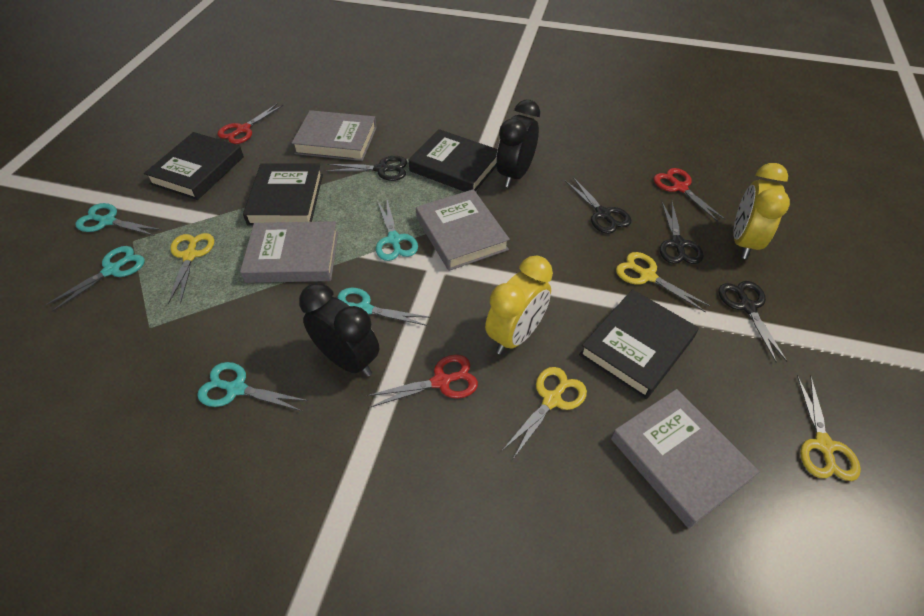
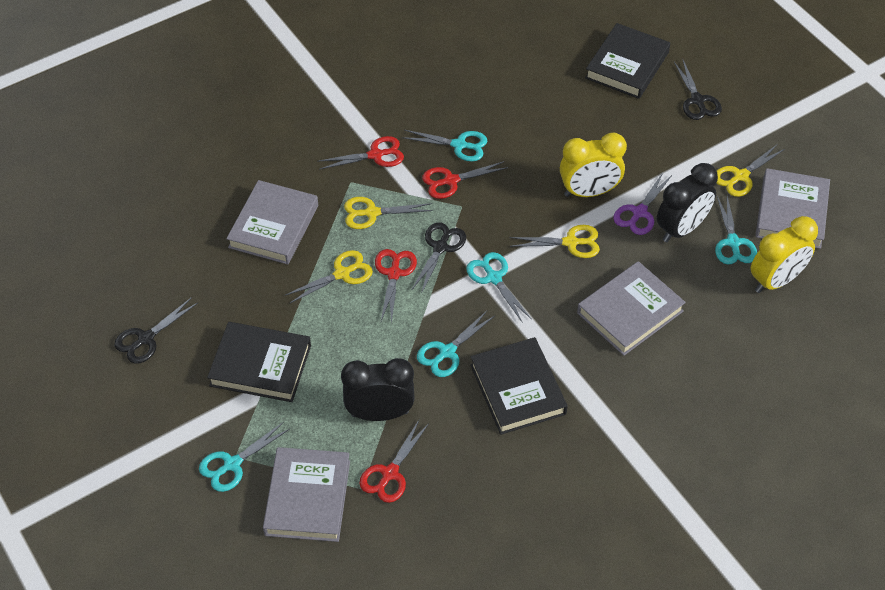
black book: 4 -> 3
black scissors: 4 -> 3
purple scissors: 0 -> 1
red scissors: 3 -> 4

